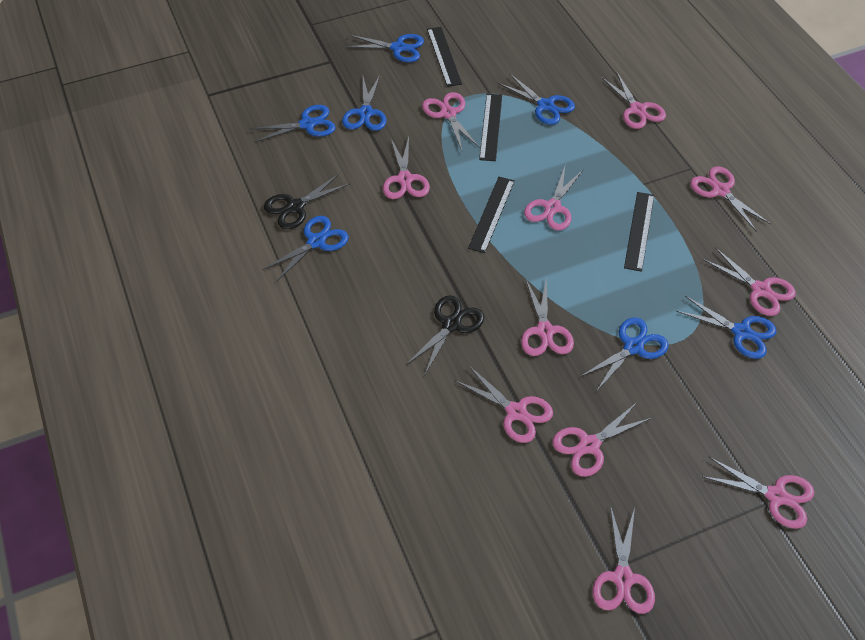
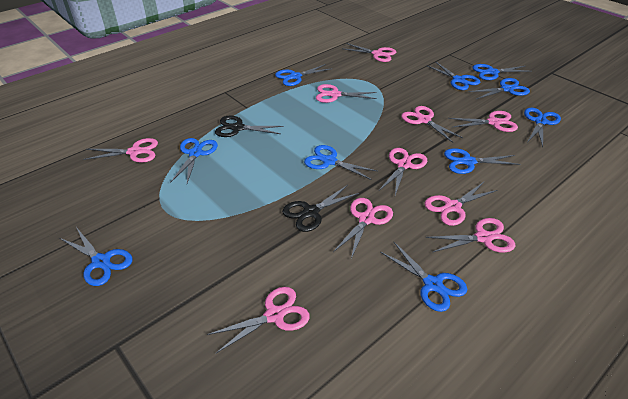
black ruler: 4 -> 0
blue scissors: 7 -> 10
pink scissors: 11 -> 10

